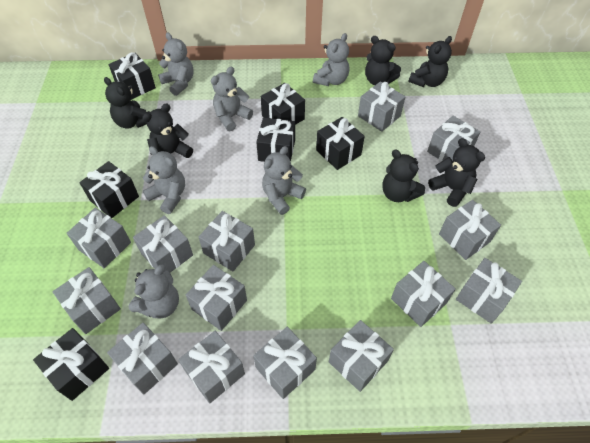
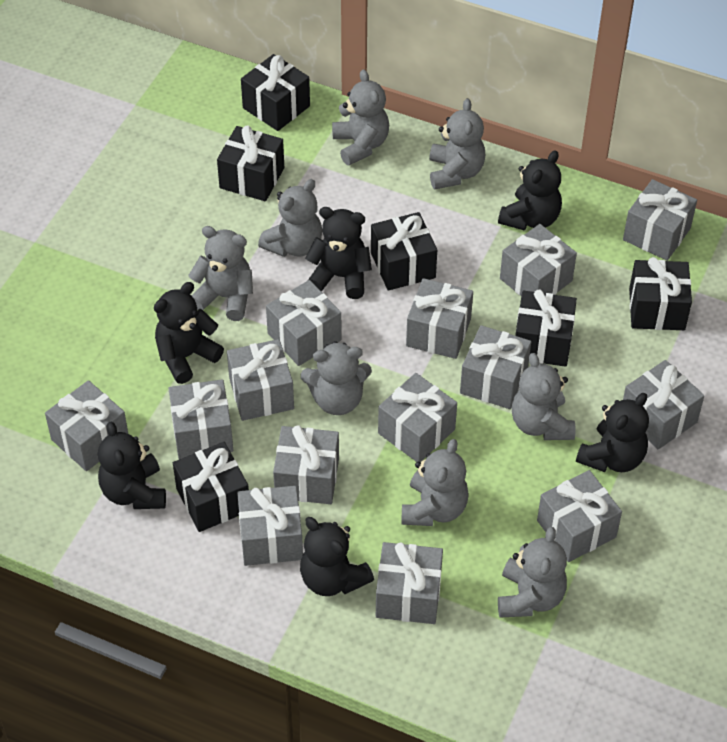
grey teddy bear: 6 -> 8

